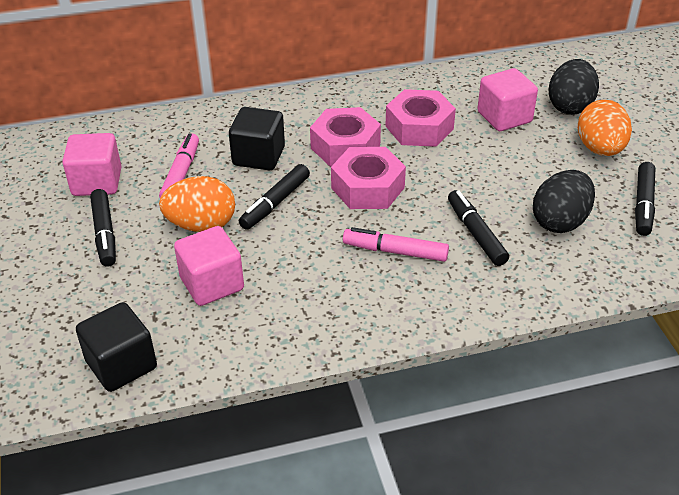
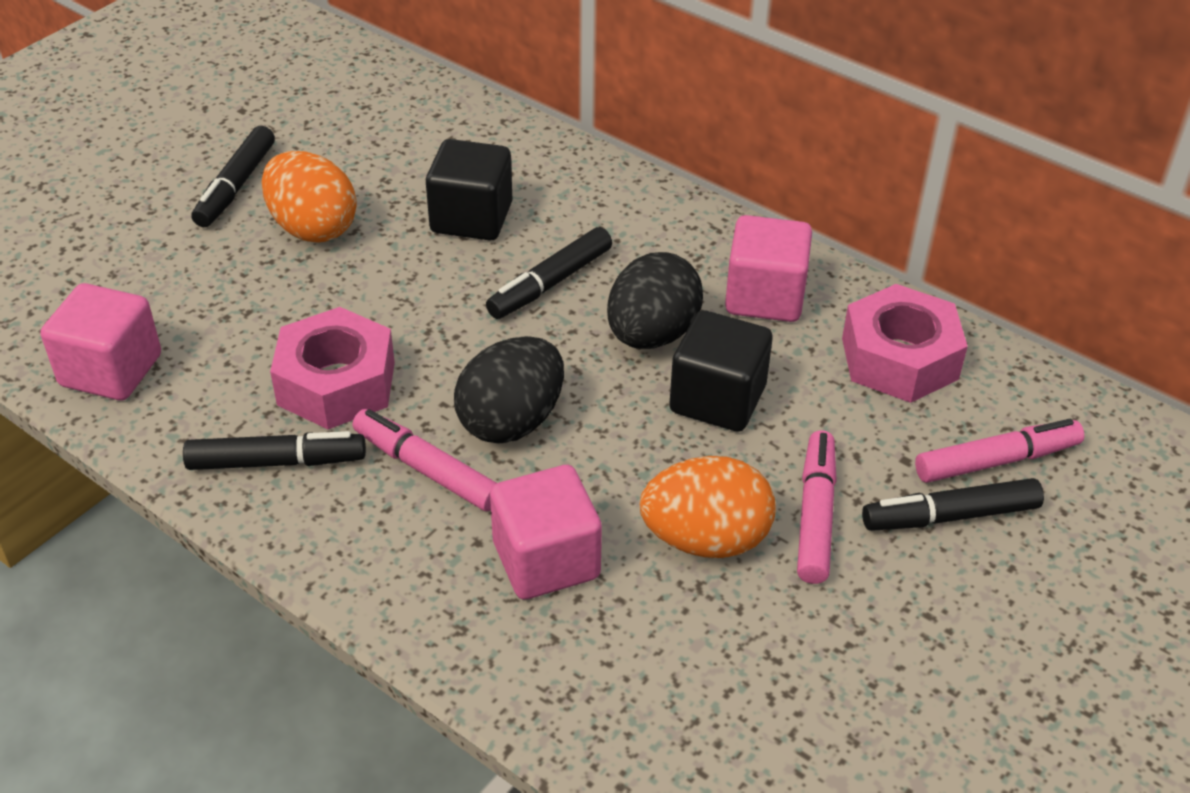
pink marker: 2 -> 3
pink nut: 3 -> 2

